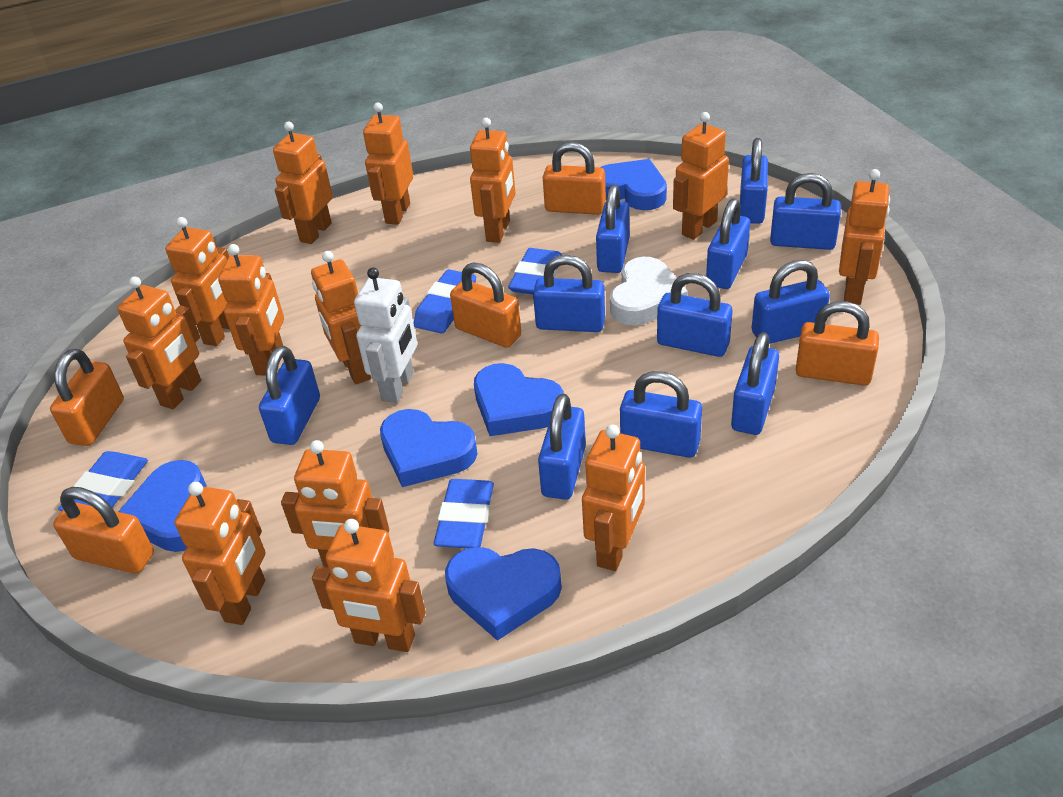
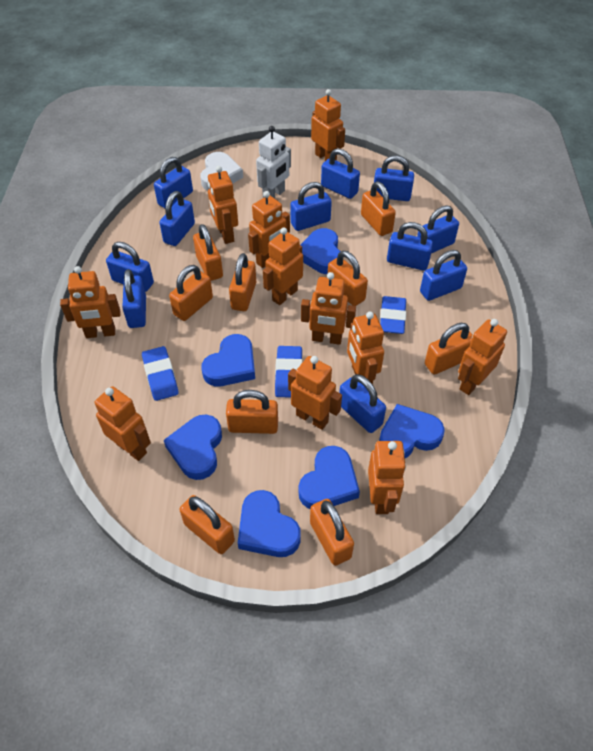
blue eraser: 4 -> 3
blue heart: 5 -> 6
orange padlock: 5 -> 9
orange robot: 13 -> 11

